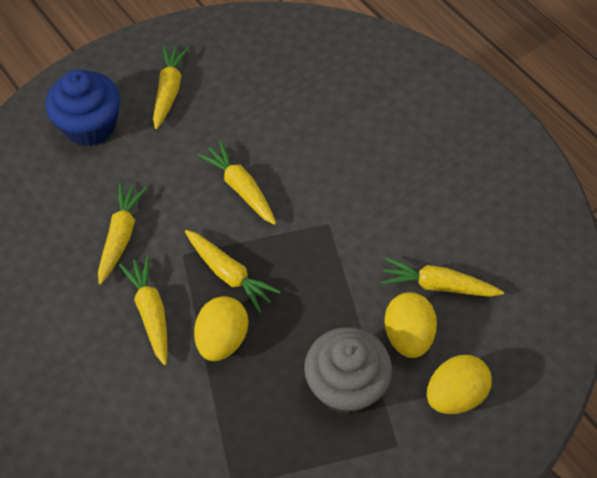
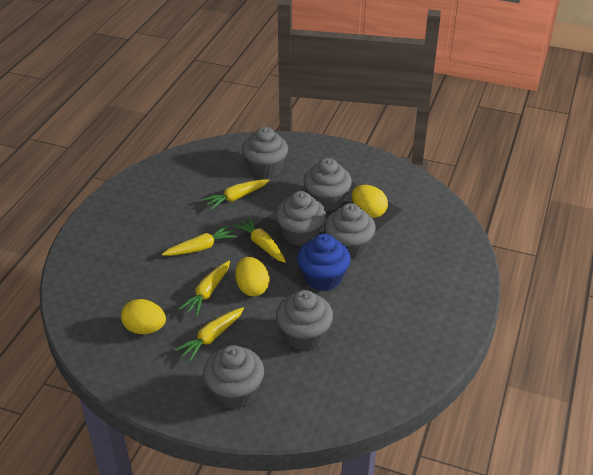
grey cupcake: 1 -> 6
yellow carrot: 6 -> 5

